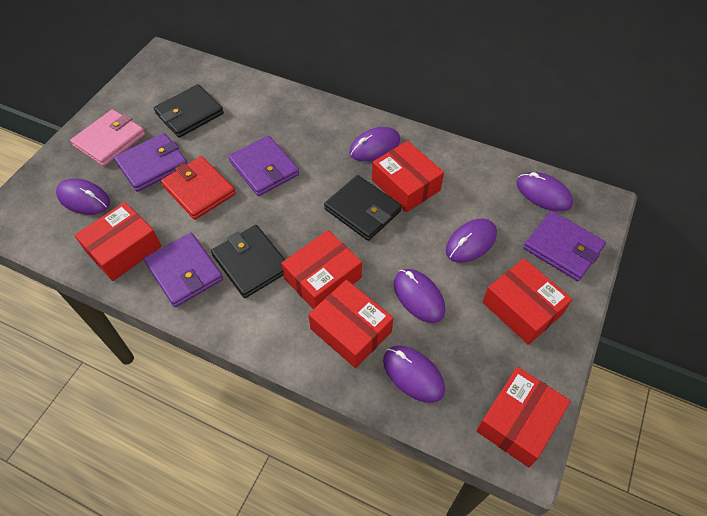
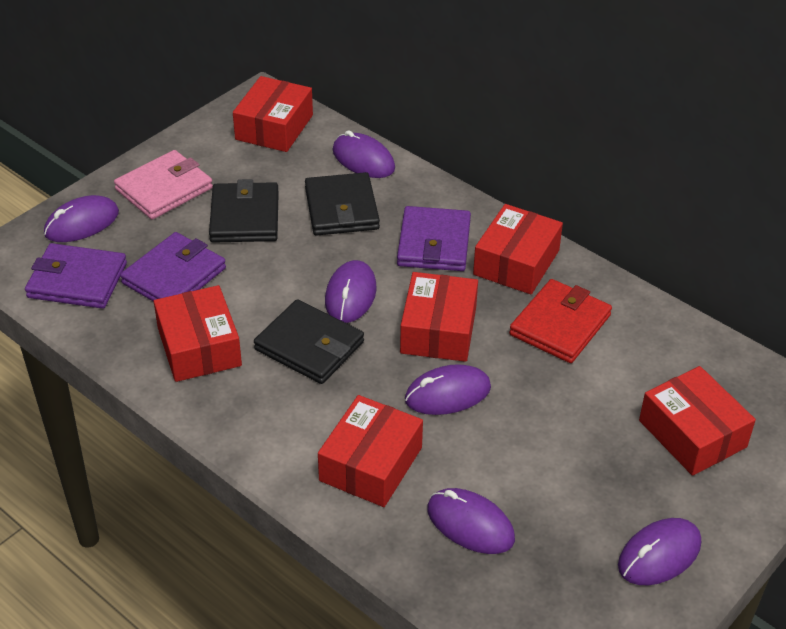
purple wallet: 4 -> 3

